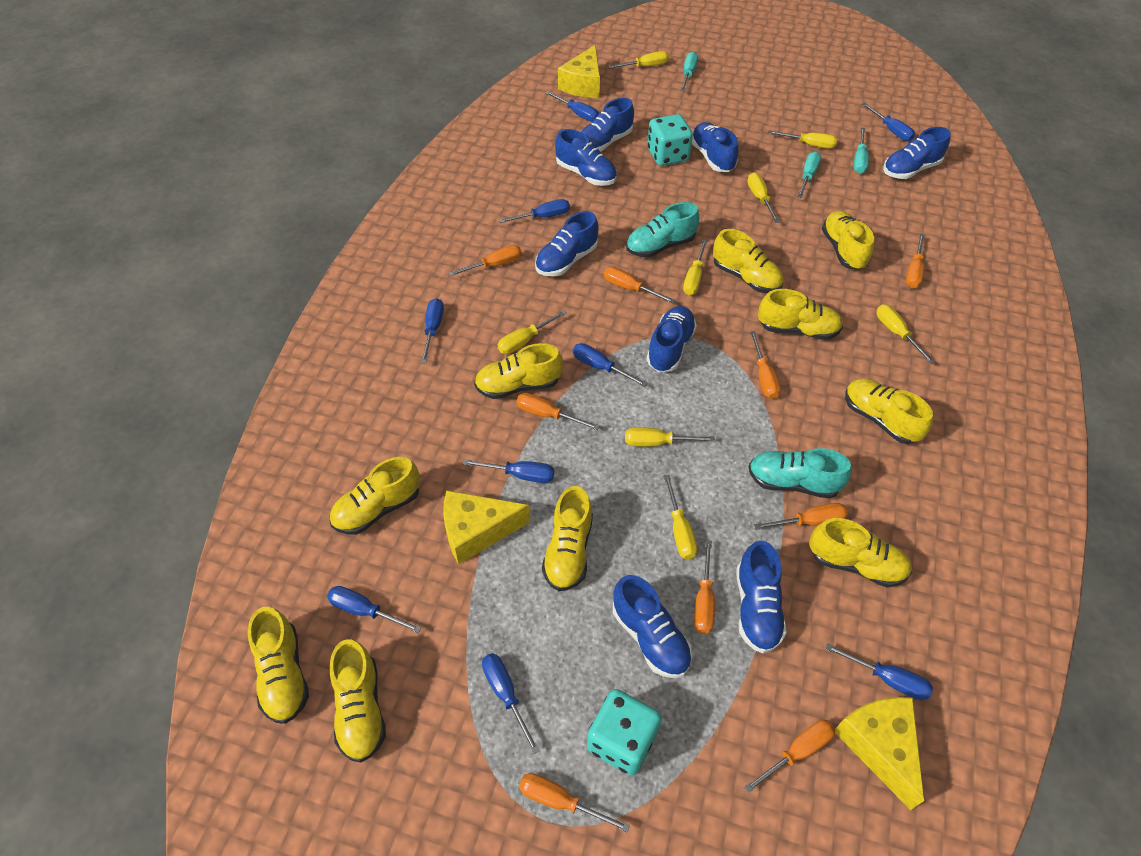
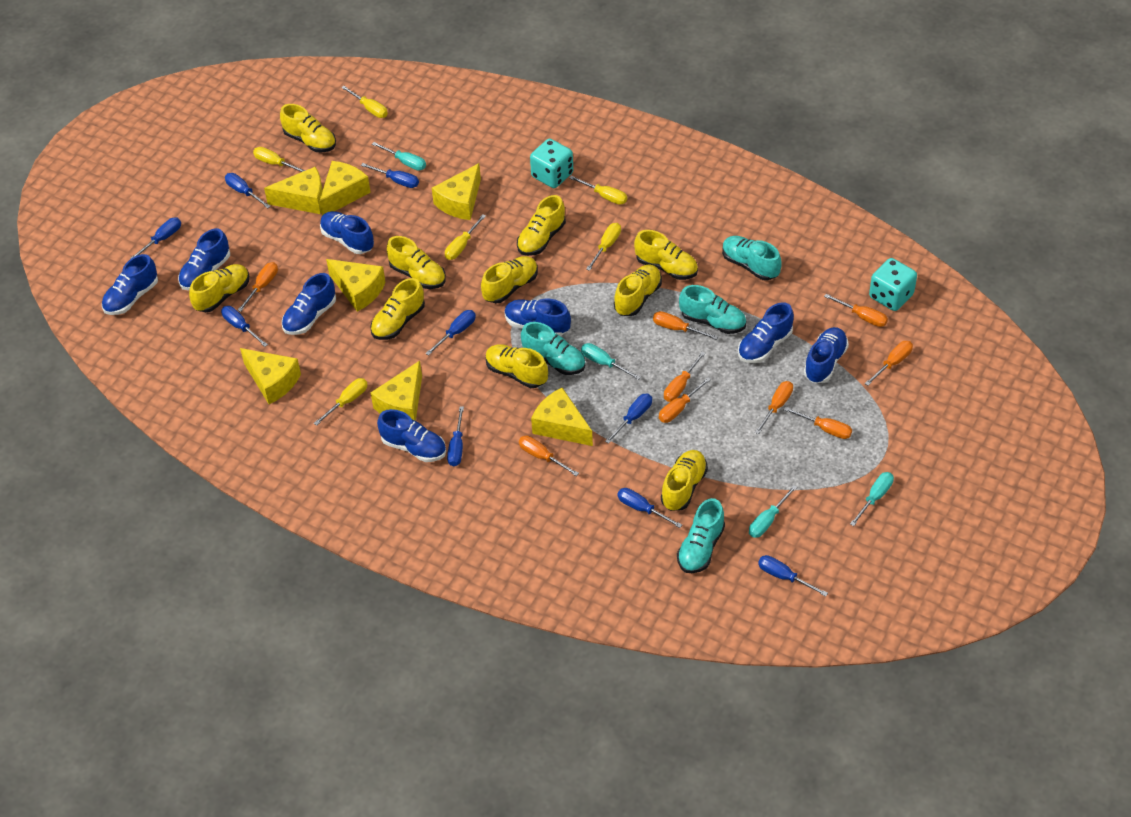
turquoise screwdriver: 3 -> 4
turquoise shoe: 2 -> 4
yellow cheese: 3 -> 7
yellow screwdriver: 8 -> 6

